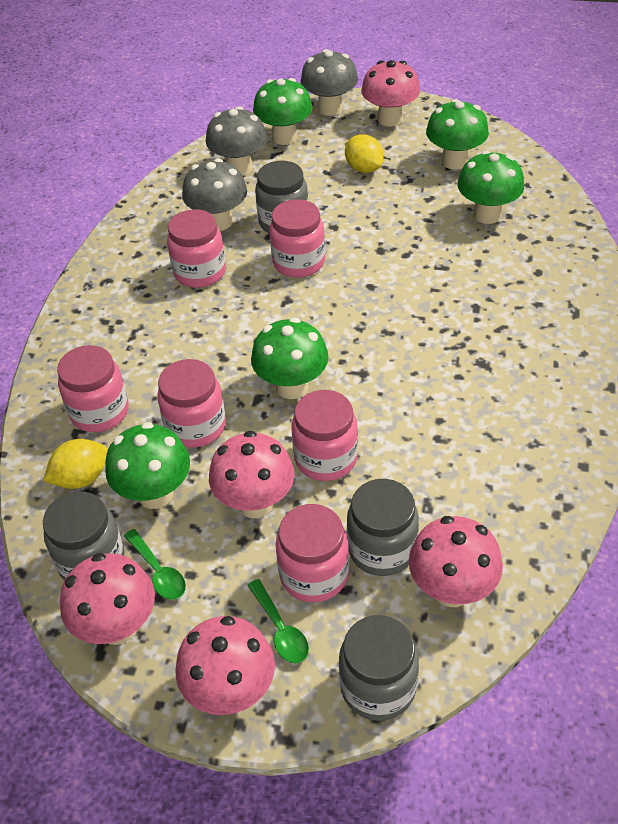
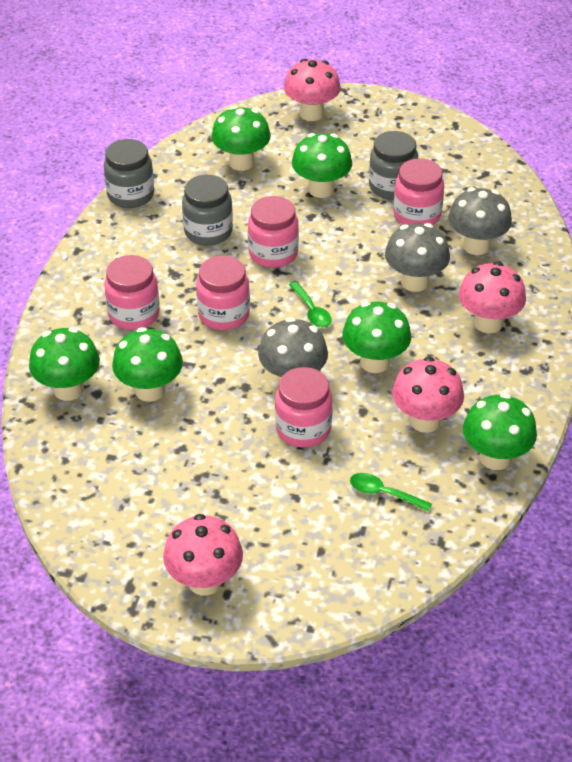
green mushroom: 5 -> 6
grey jar: 4 -> 3
pink jar: 6 -> 5
pink mushroom: 5 -> 4
yellow lemon: 2 -> 0

